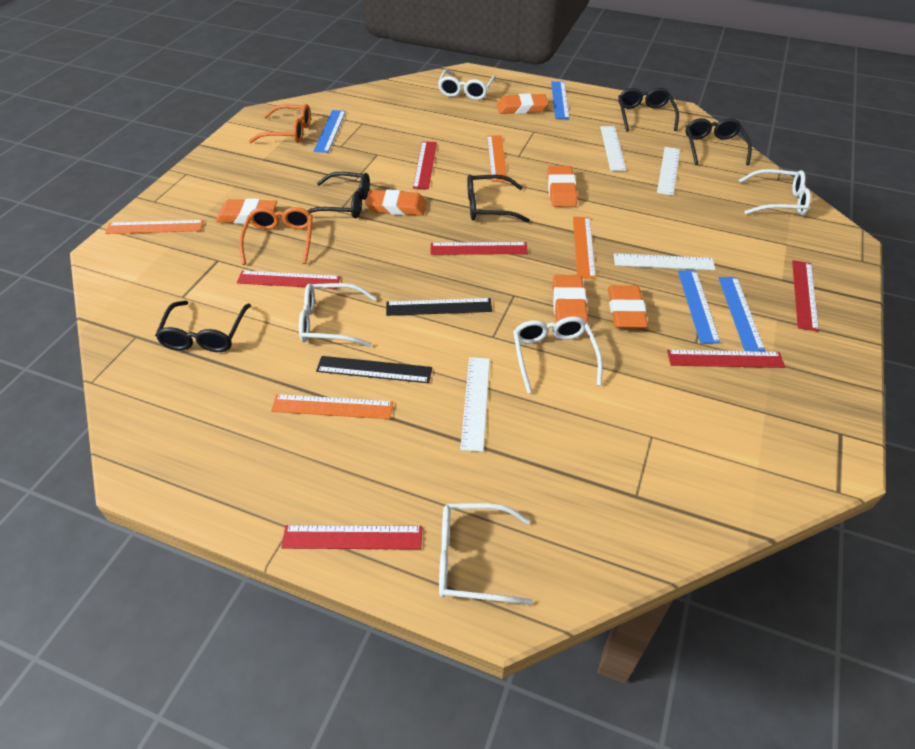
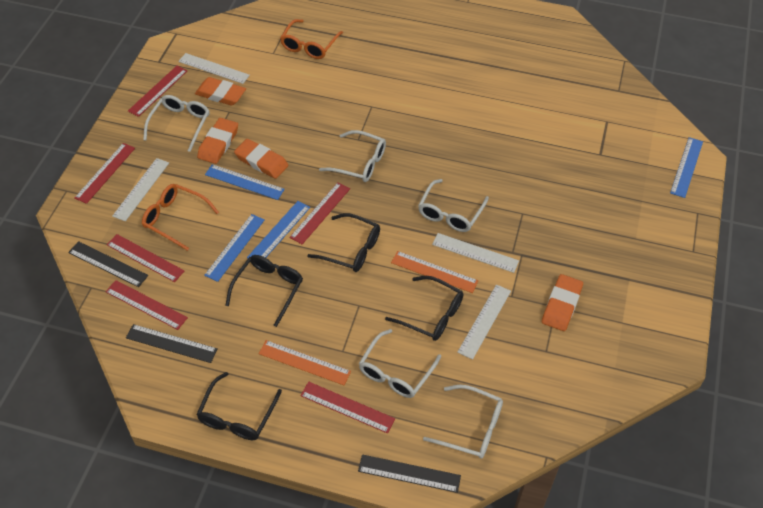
black glasses: 5 -> 4
black ruler: 2 -> 3
orange eraser: 6 -> 4
orange ruler: 4 -> 2

